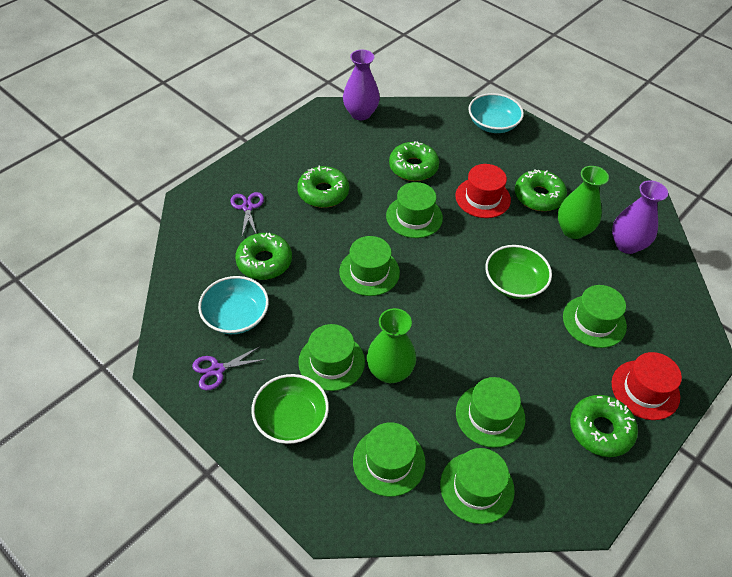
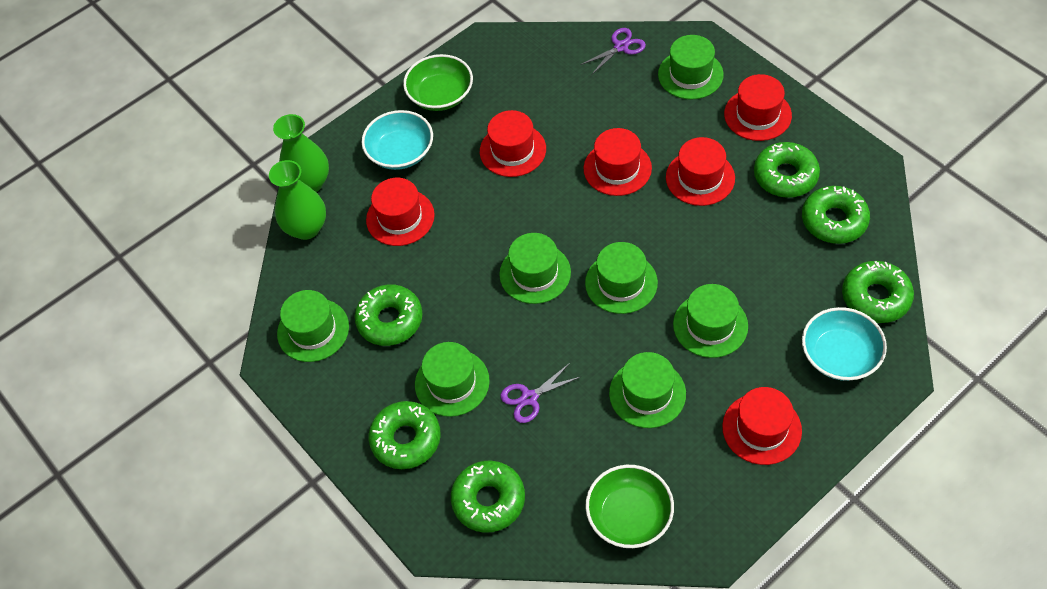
green donut: 5 -> 6
purple vase: 2 -> 0
red hat: 2 -> 6

